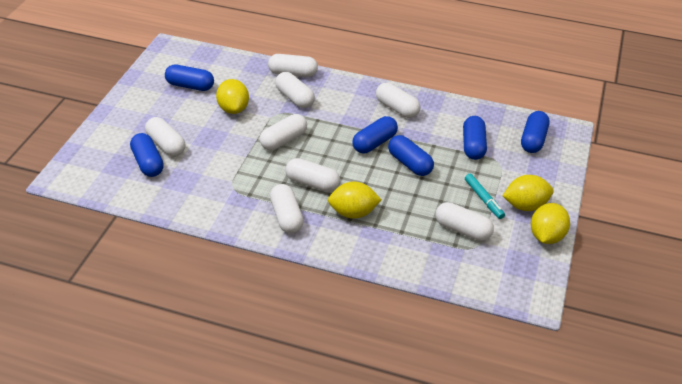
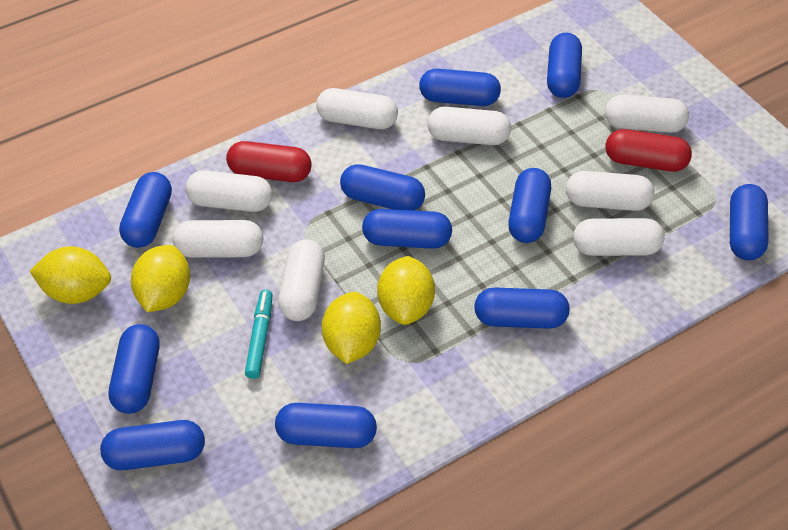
blue capsule: 6 -> 11
red capsule: 0 -> 2

